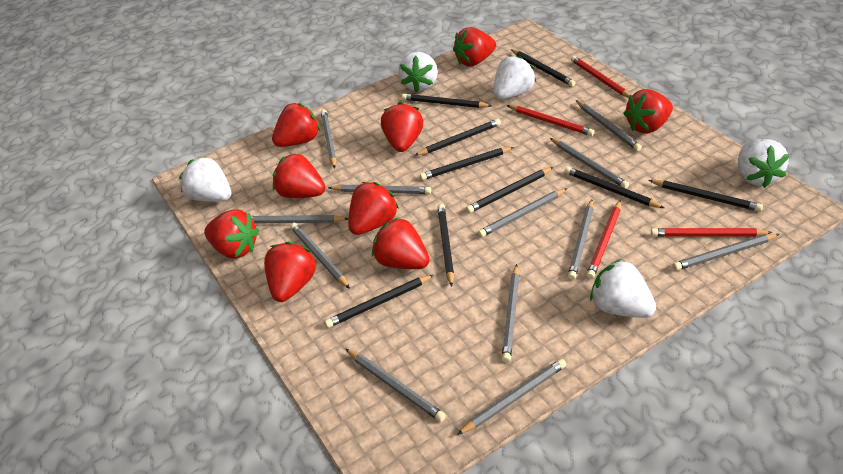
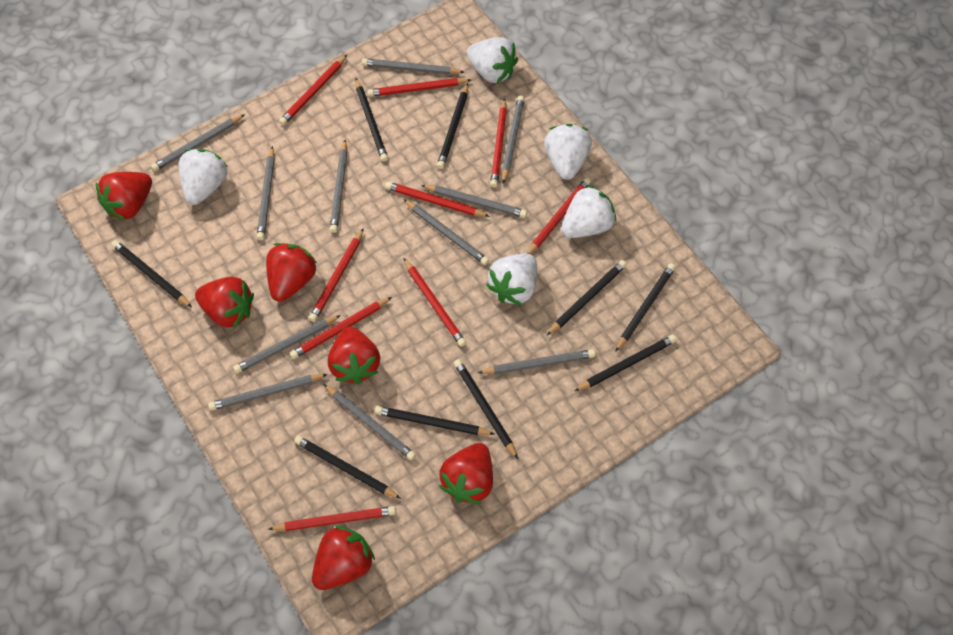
grey pencil: 12 -> 11
red pencil: 4 -> 9
red strawberry: 9 -> 6

